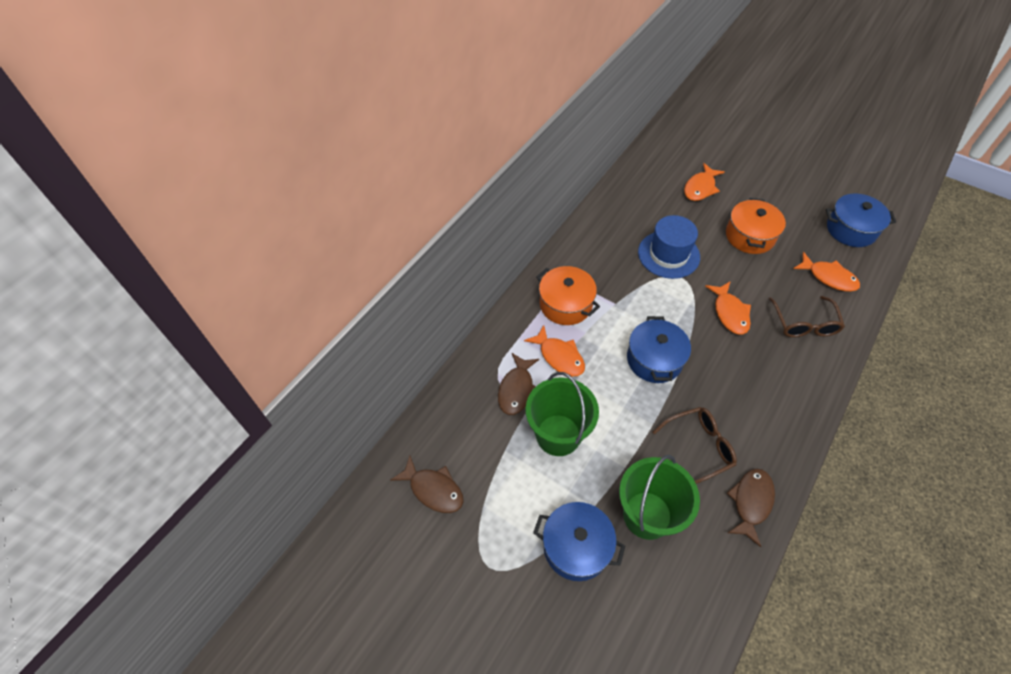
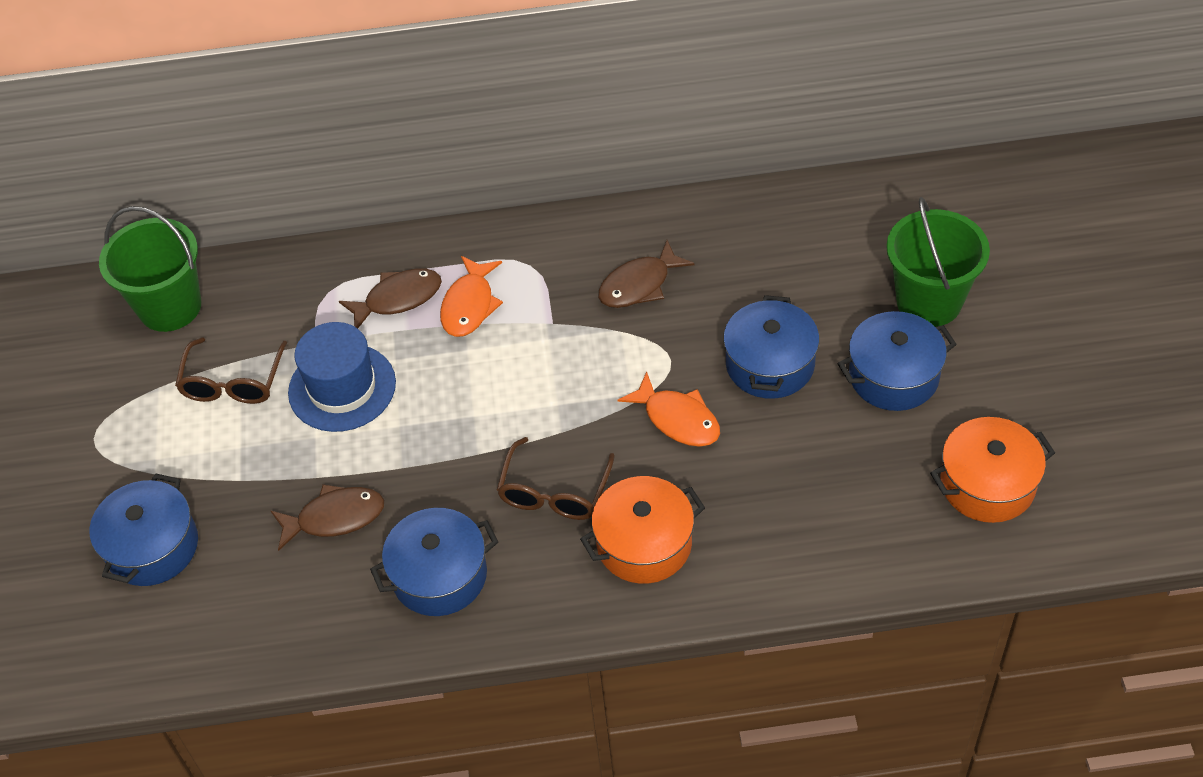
blue pot: 3 -> 4
orange fish: 4 -> 2

